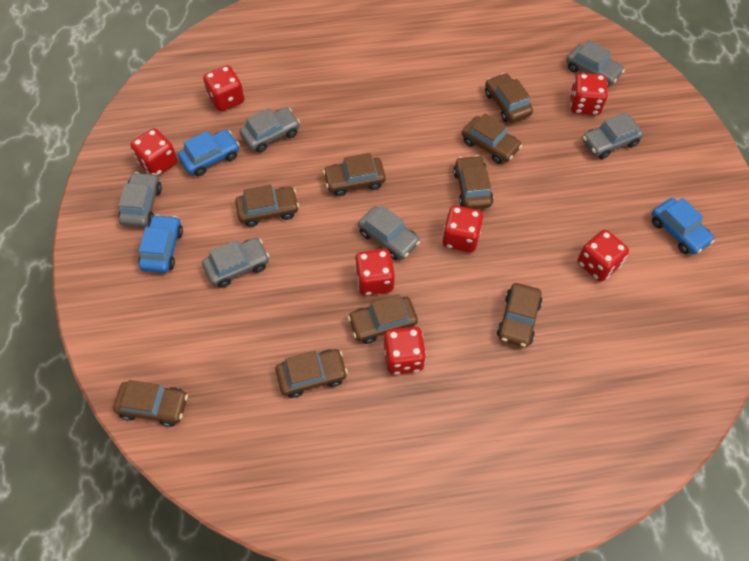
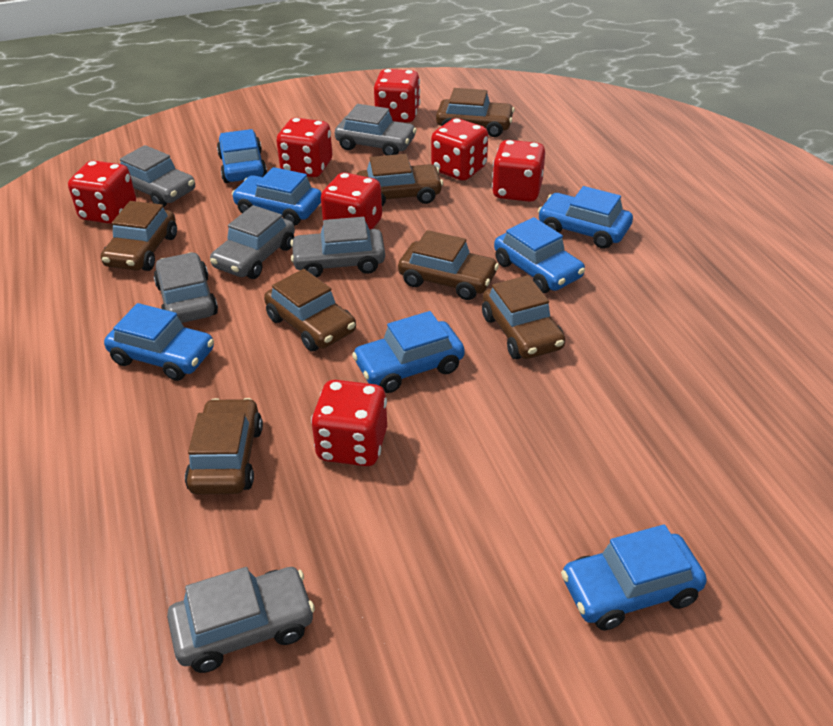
blue car: 3 -> 7
brown car: 9 -> 7

